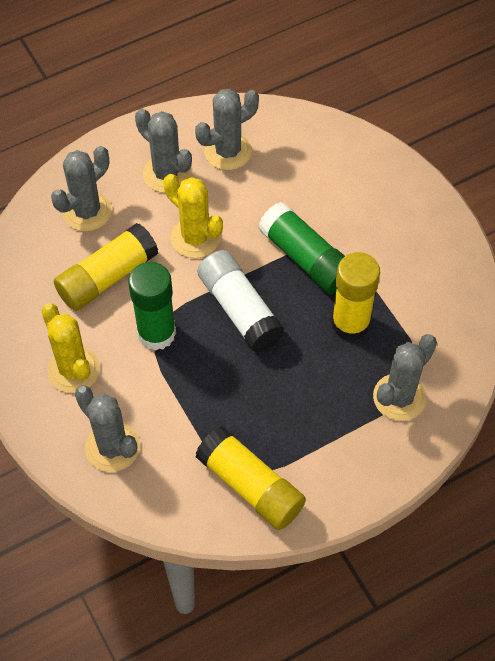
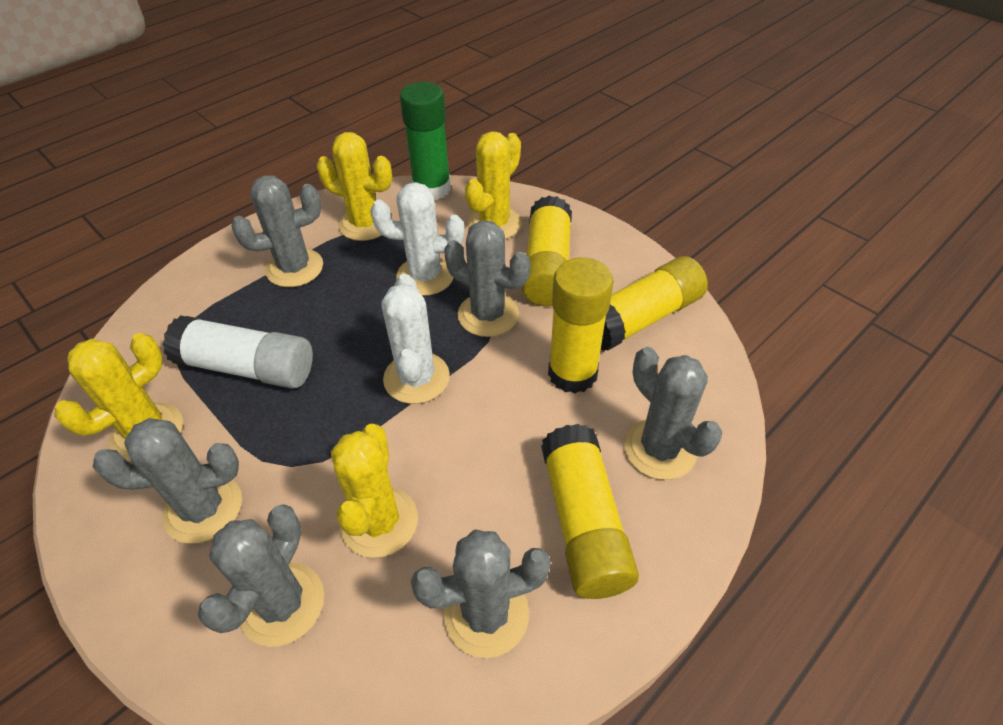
green glue stick: 2 -> 1
grey cactus: 5 -> 6
white cactus: 0 -> 2
yellow cactus: 2 -> 4
yellow glue stick: 3 -> 4

